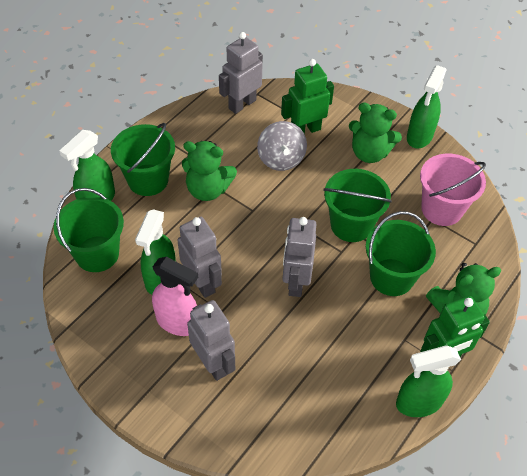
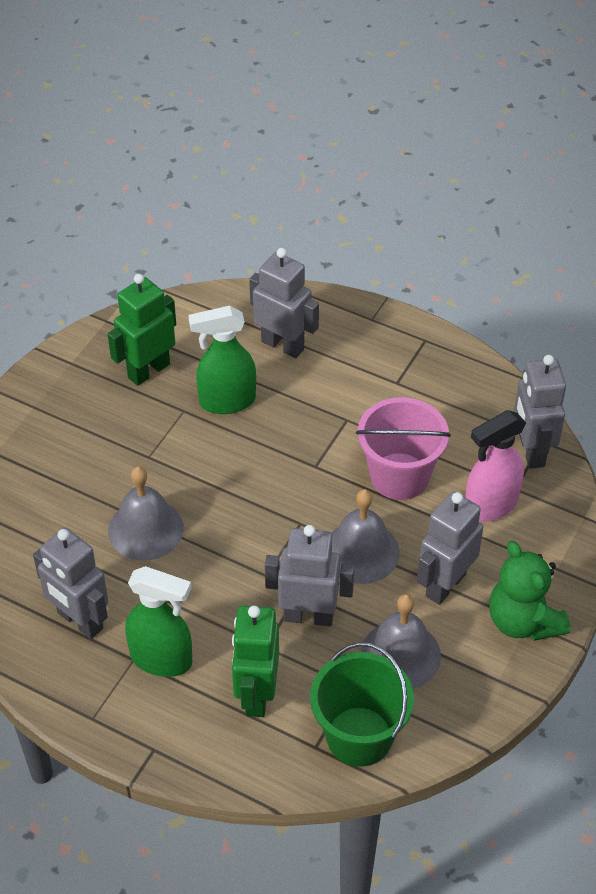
green bucket: 4 -> 1
green spray bottle: 4 -> 2
green teddy bear: 3 -> 1
grey bell: 0 -> 3
grey robot: 4 -> 5
grey spinning top: 1 -> 0

